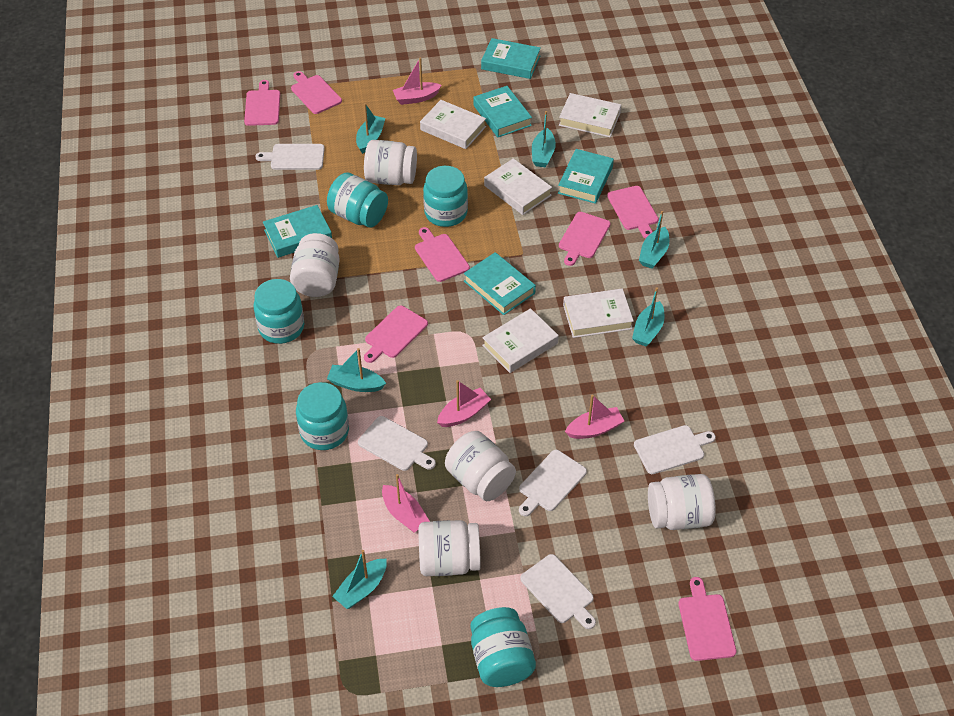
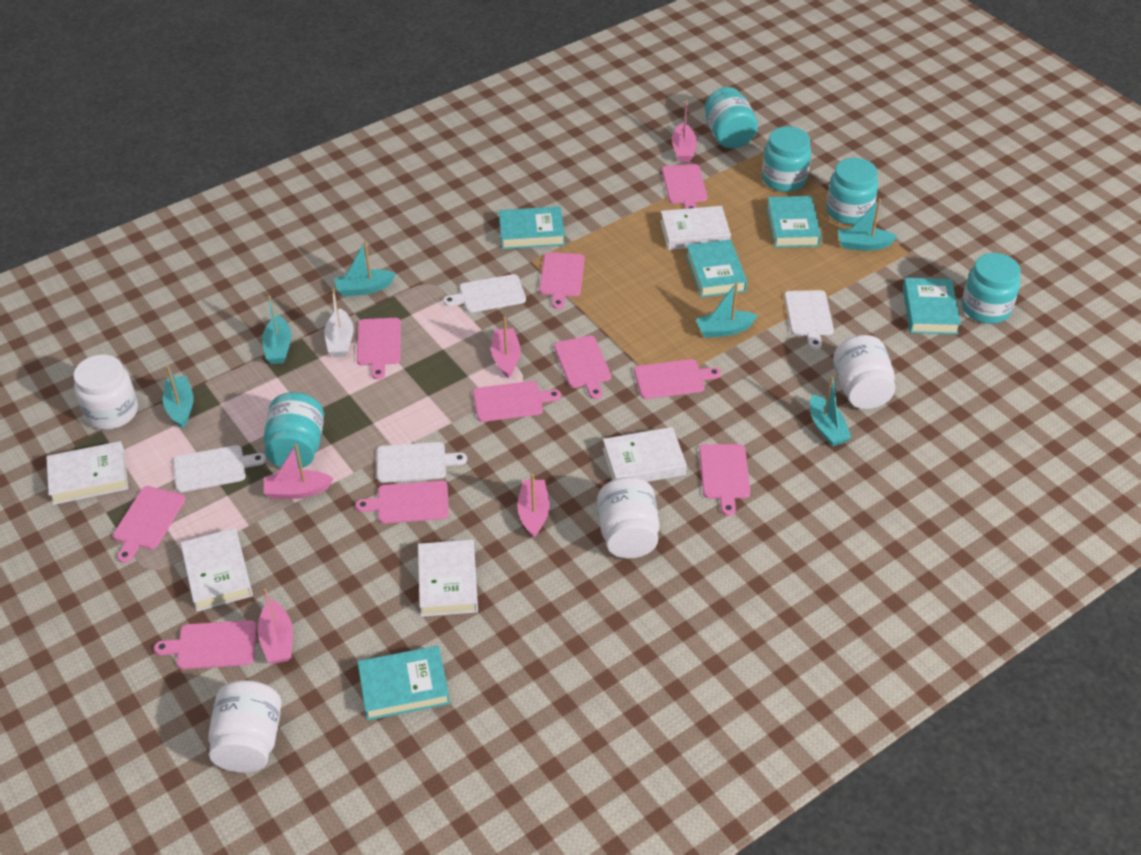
pink boat: 4 -> 5
pink cutting board: 7 -> 10
white boat: 0 -> 1
white cutting board: 5 -> 4
white jar: 5 -> 4

